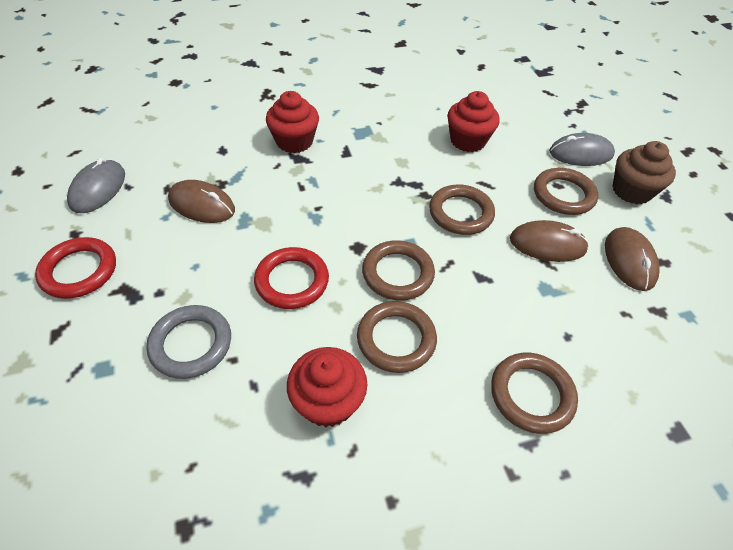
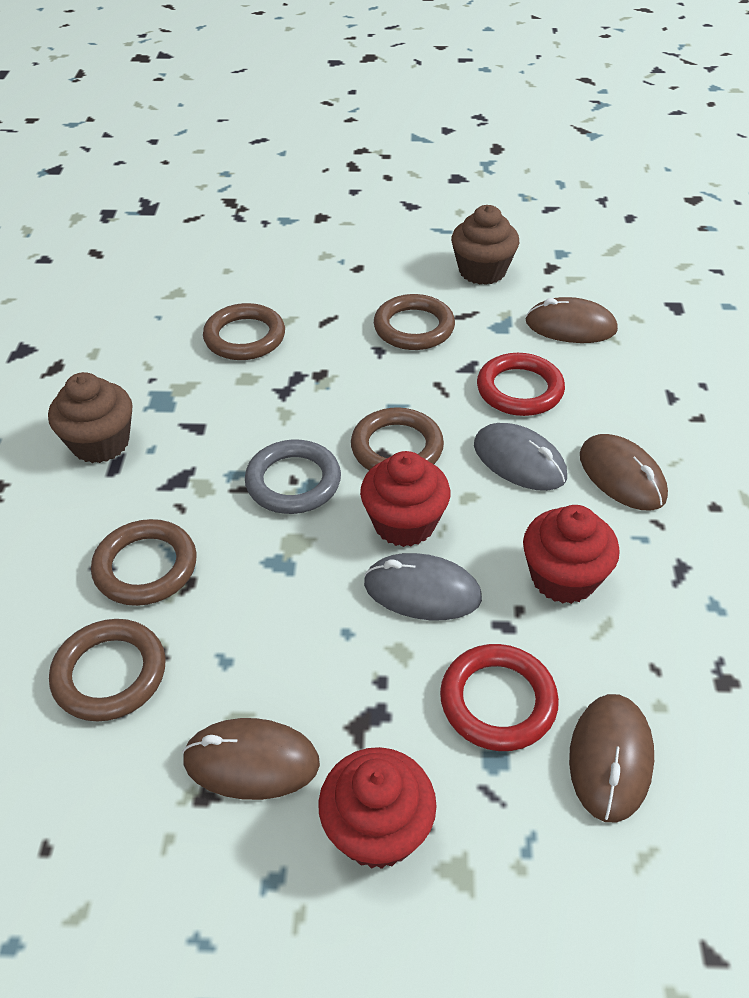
brown cupcake: 1 -> 2
brown mouse: 3 -> 4

